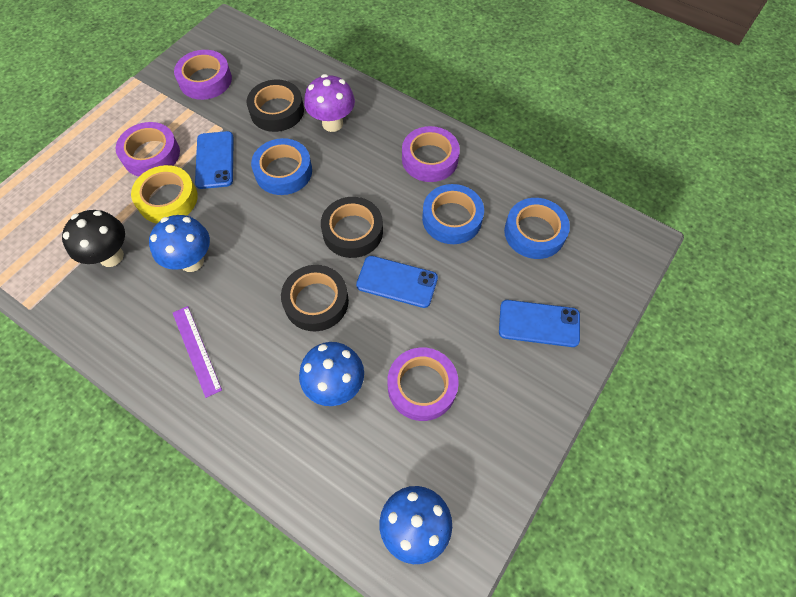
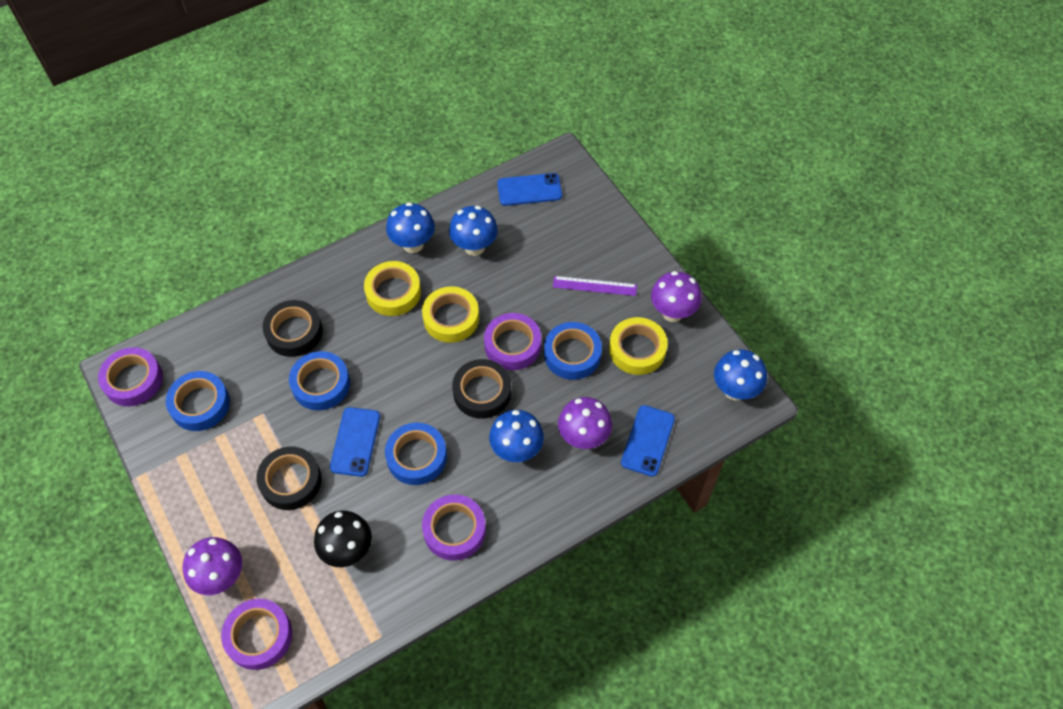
blue mushroom: 3 -> 4
blue tape: 3 -> 4
purple mushroom: 1 -> 3
yellow tape: 1 -> 3

